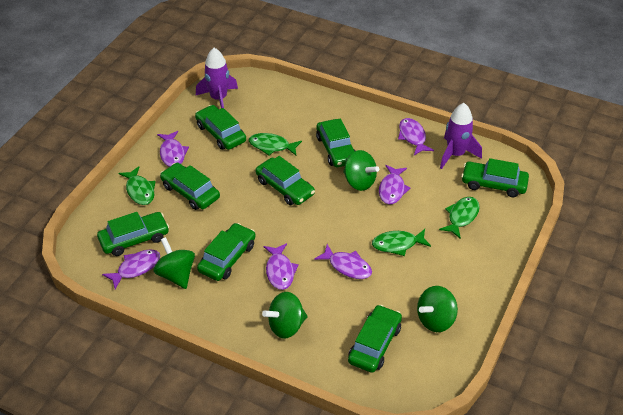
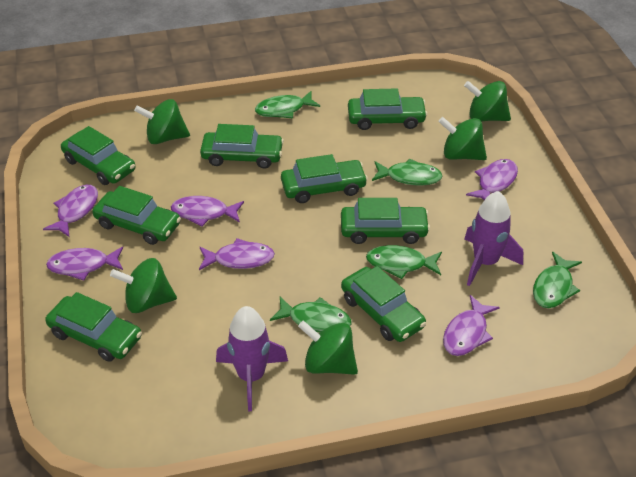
green fish: 4 -> 5
green spinning top: 4 -> 5

